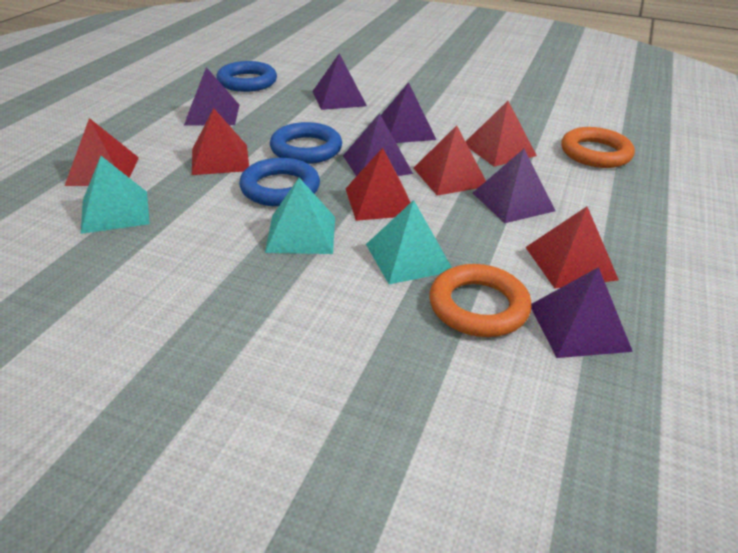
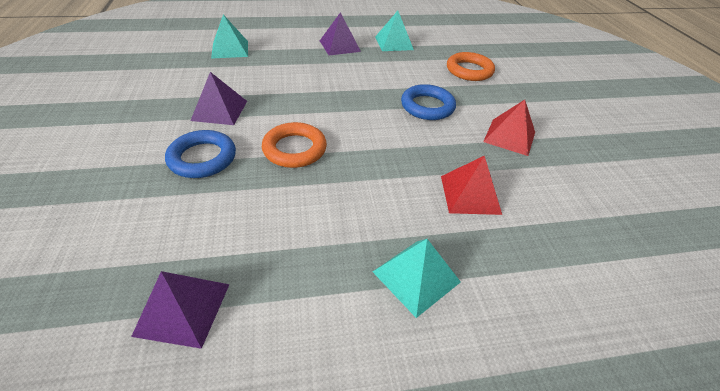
blue ring: 3 -> 2
purple pyramid: 6 -> 3
red pyramid: 6 -> 2

